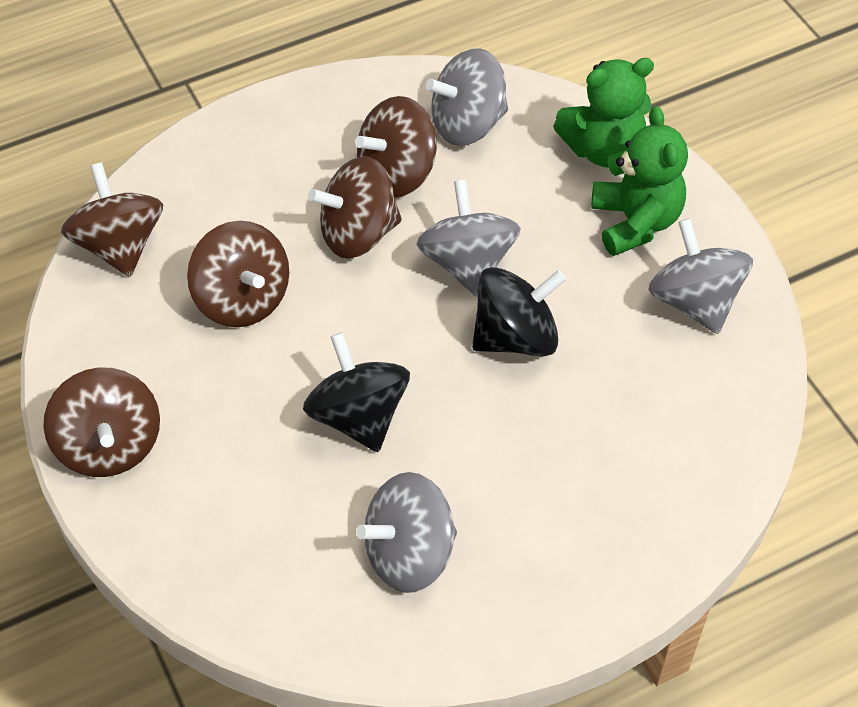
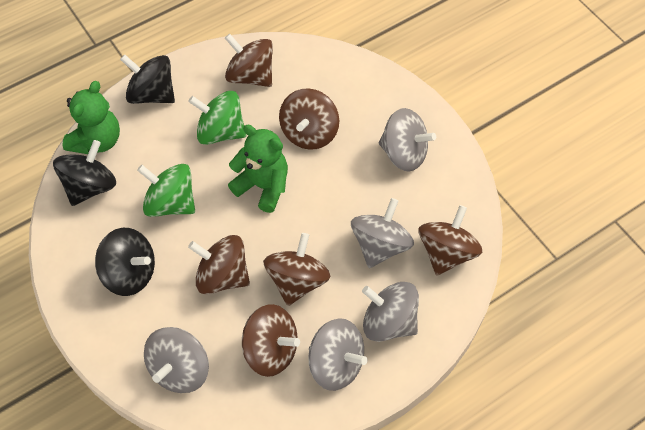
black spinning top: 2 -> 3
brown spinning top: 5 -> 6
green spinning top: 0 -> 2
grey spinning top: 4 -> 5

